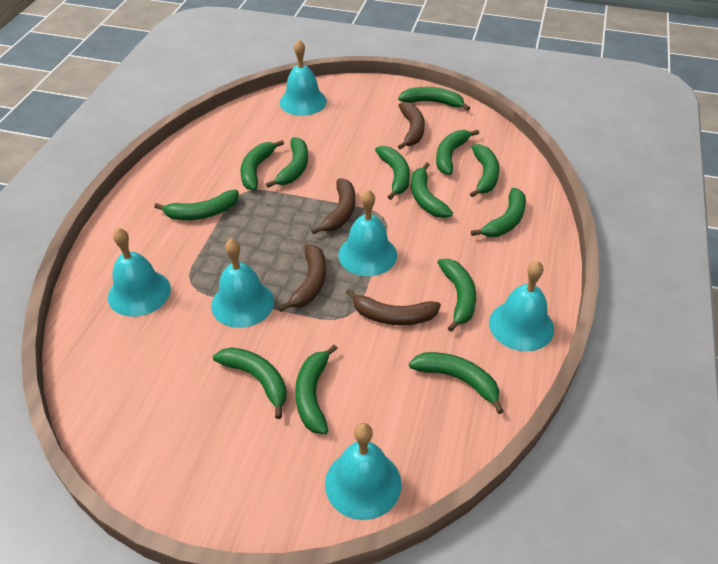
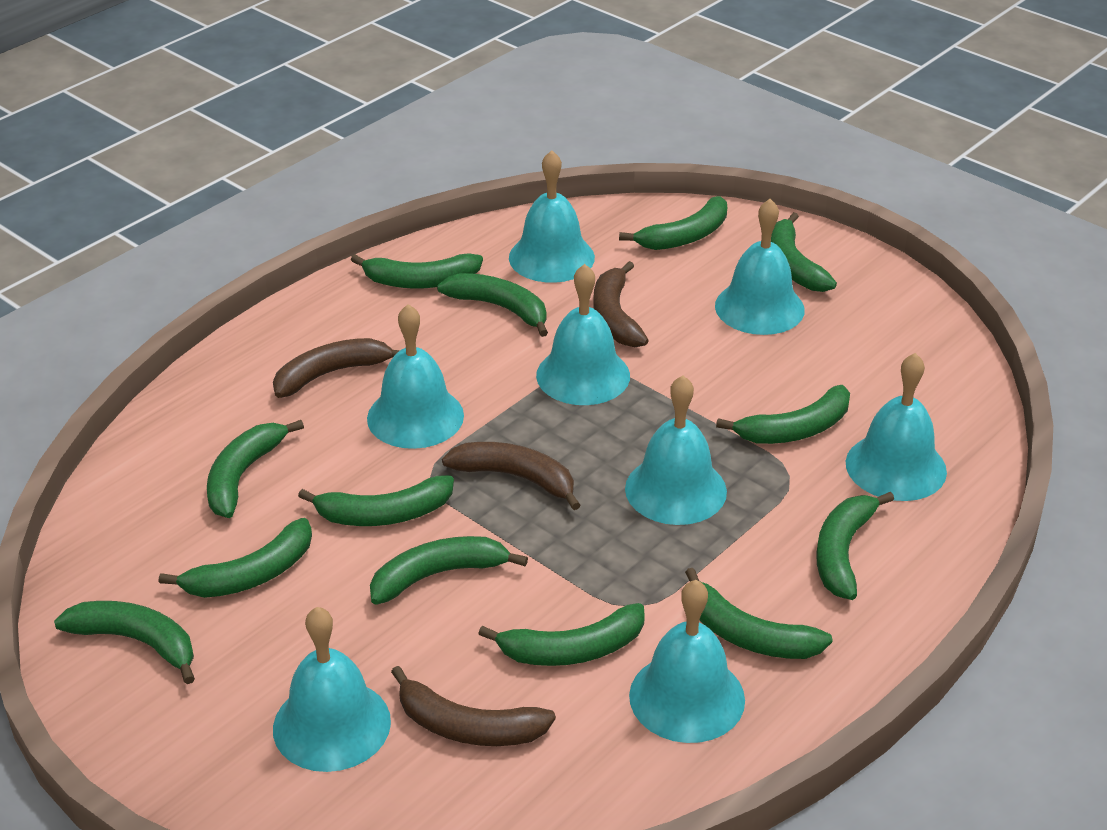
turquoise bell: 6 -> 8

